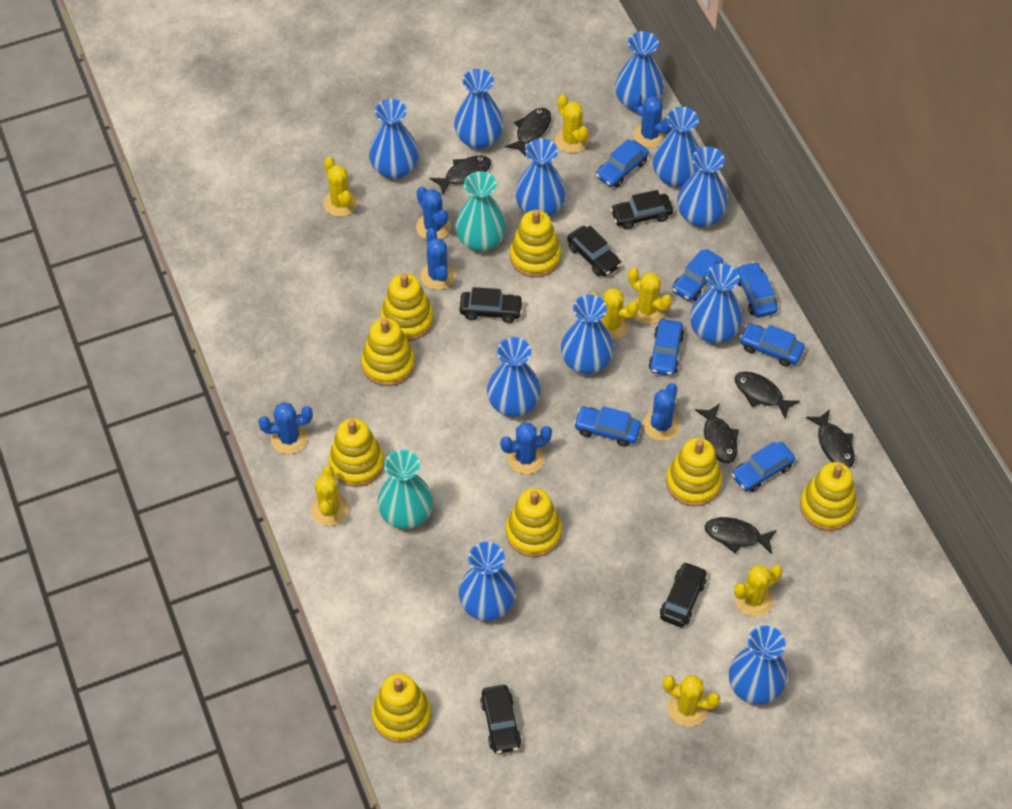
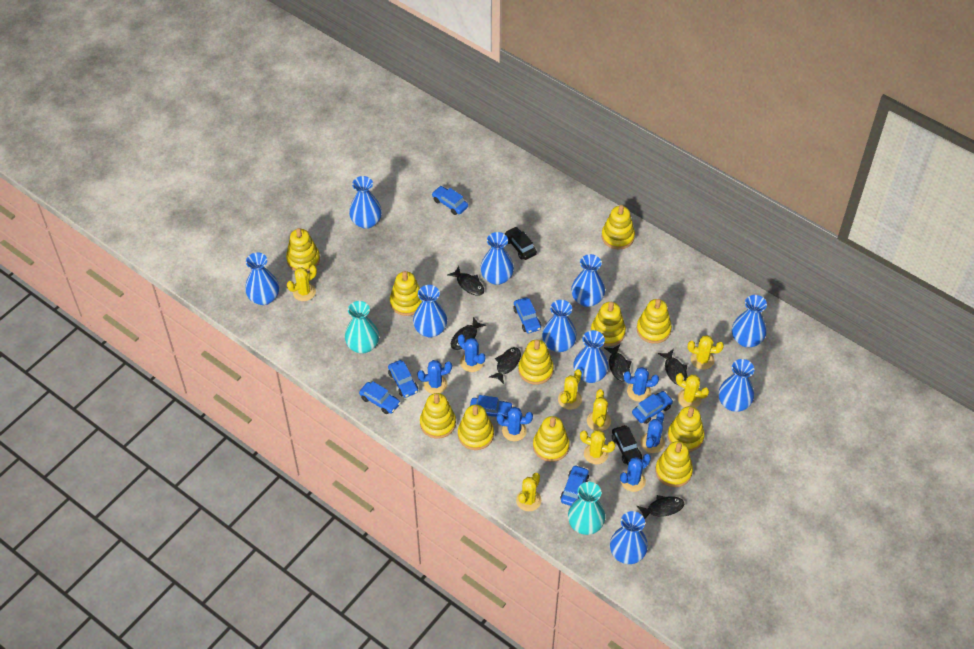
black car: 5 -> 2
blue vase: 11 -> 10
yellow stacking toy: 8 -> 11

